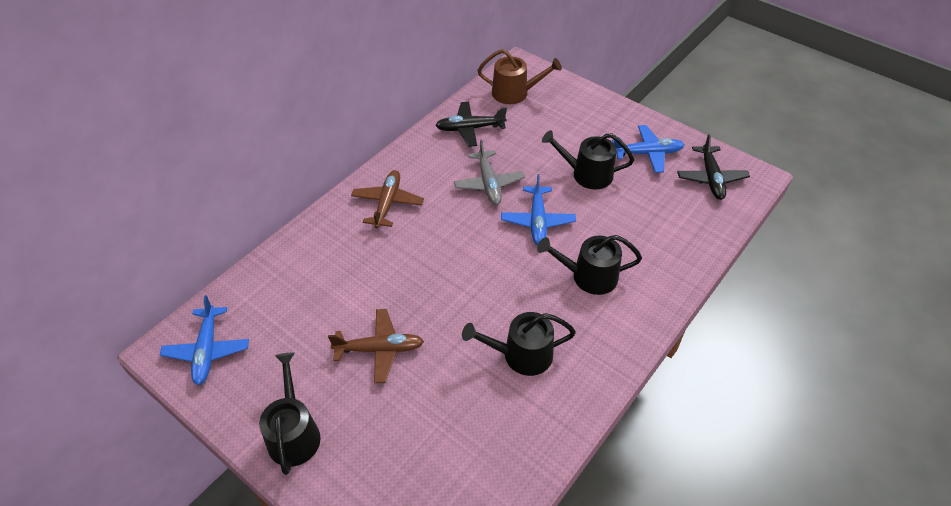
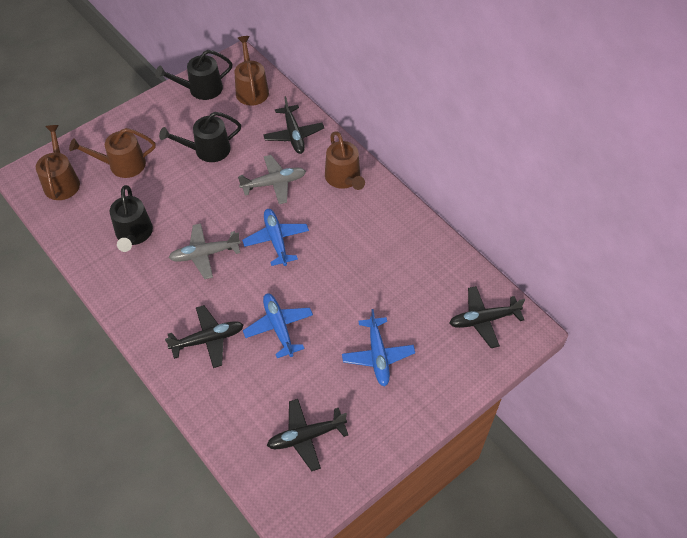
black plane: 2 -> 4
black watering can: 4 -> 3
brown plane: 2 -> 0
brown watering can: 1 -> 4
grey plane: 1 -> 2

